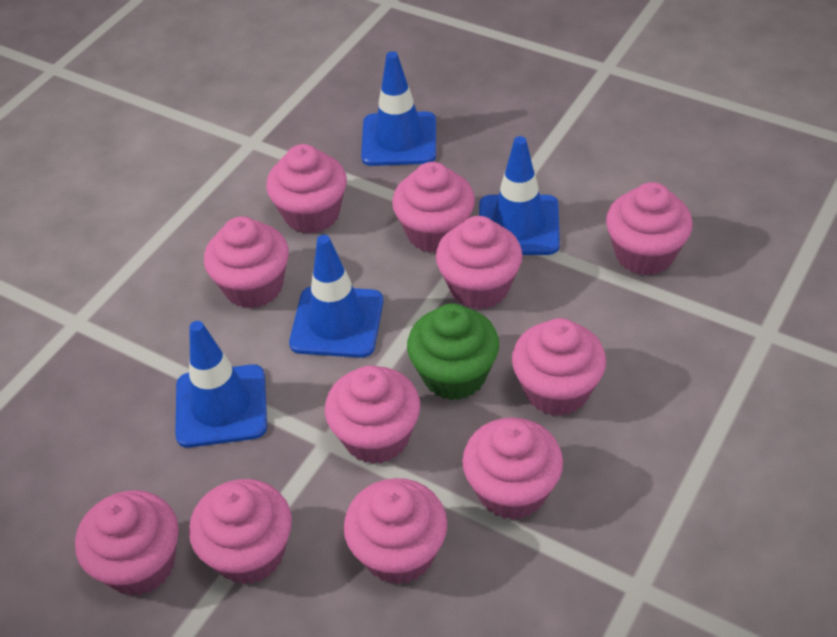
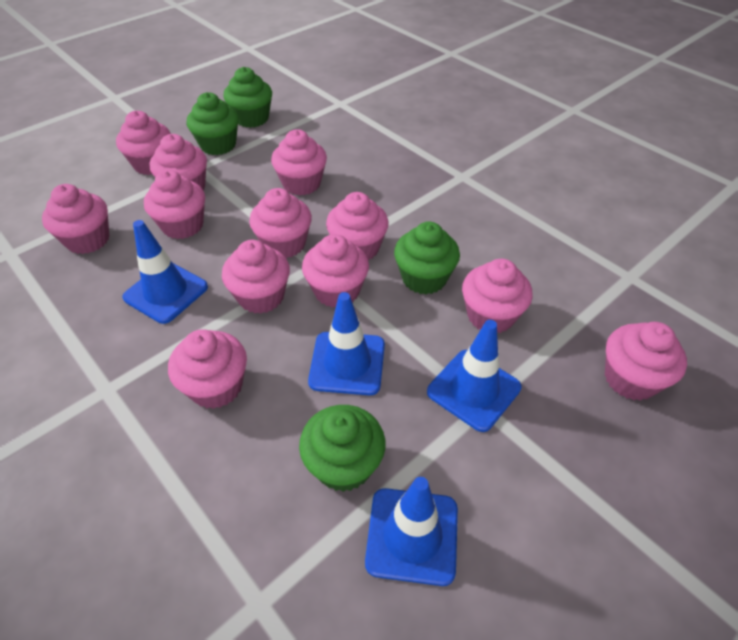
green cupcake: 1 -> 4
pink cupcake: 11 -> 12

